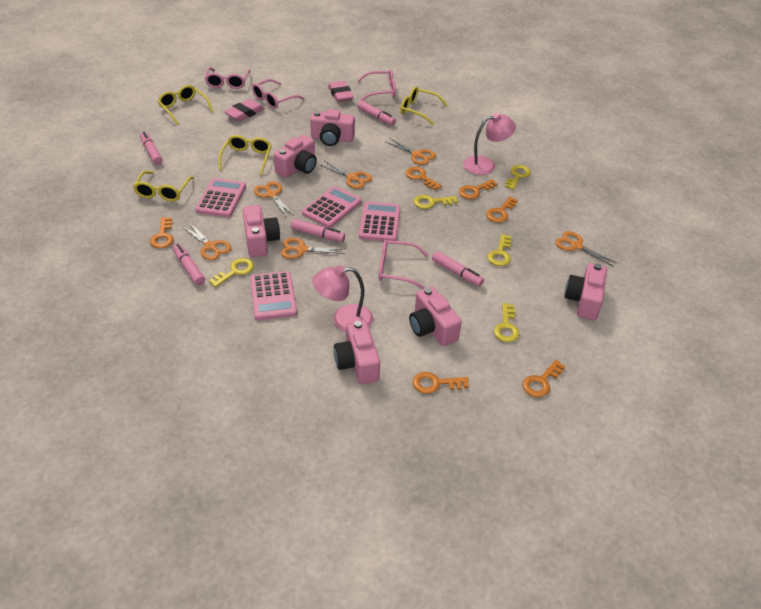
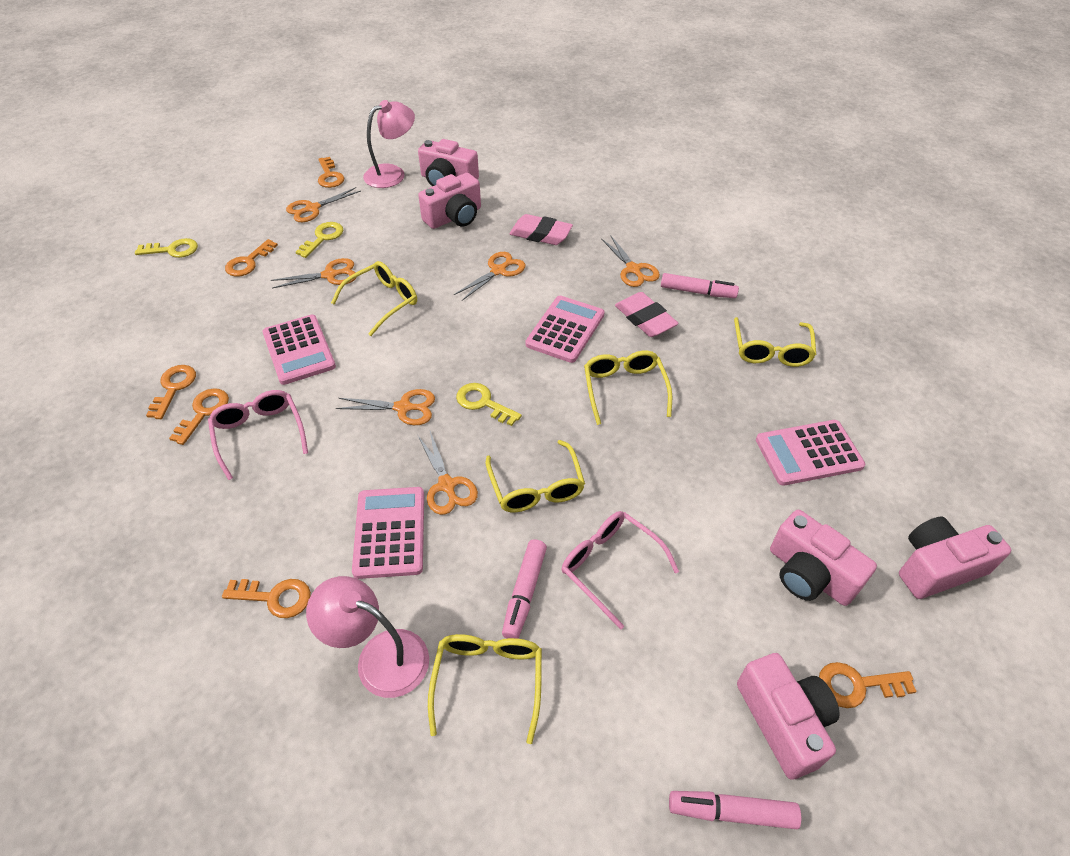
pink camera: 6 -> 5
pink glasses: 4 -> 2
pink marker: 5 -> 3
yellow glasses: 4 -> 5
yellow key: 5 -> 3

